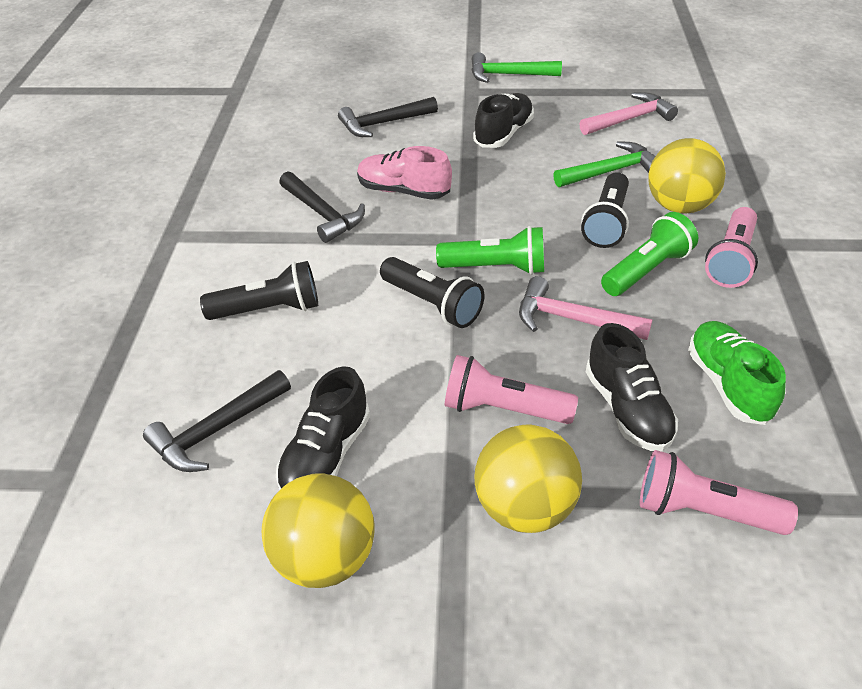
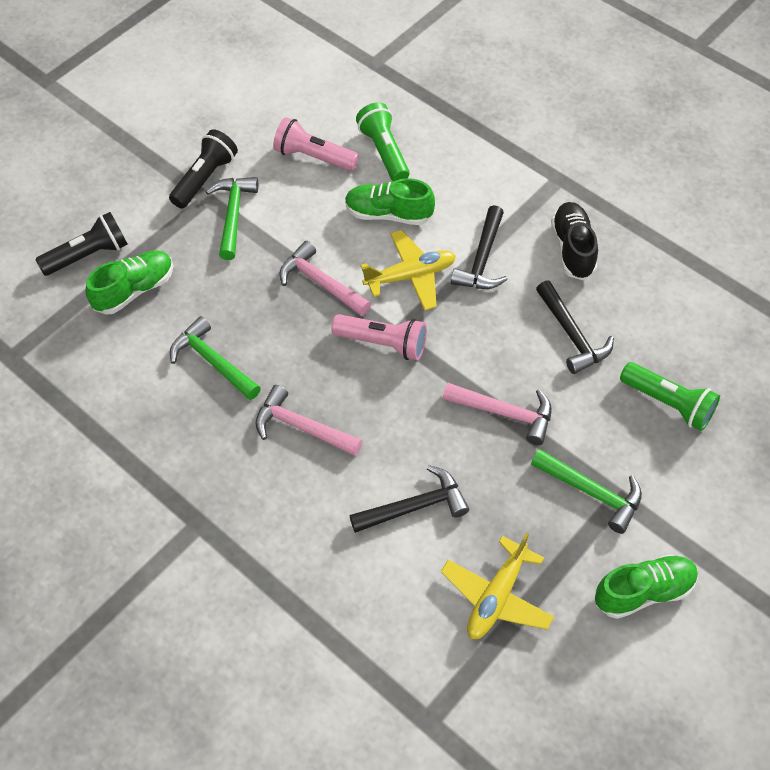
black flashlight: 3 -> 2
black shoe: 3 -> 1
green hammer: 2 -> 3
green shoe: 1 -> 3
pink flashlight: 3 -> 2
pink hammer: 2 -> 3
pink shoe: 1 -> 0
yellow ball: 3 -> 0
yellow plane: 0 -> 2

